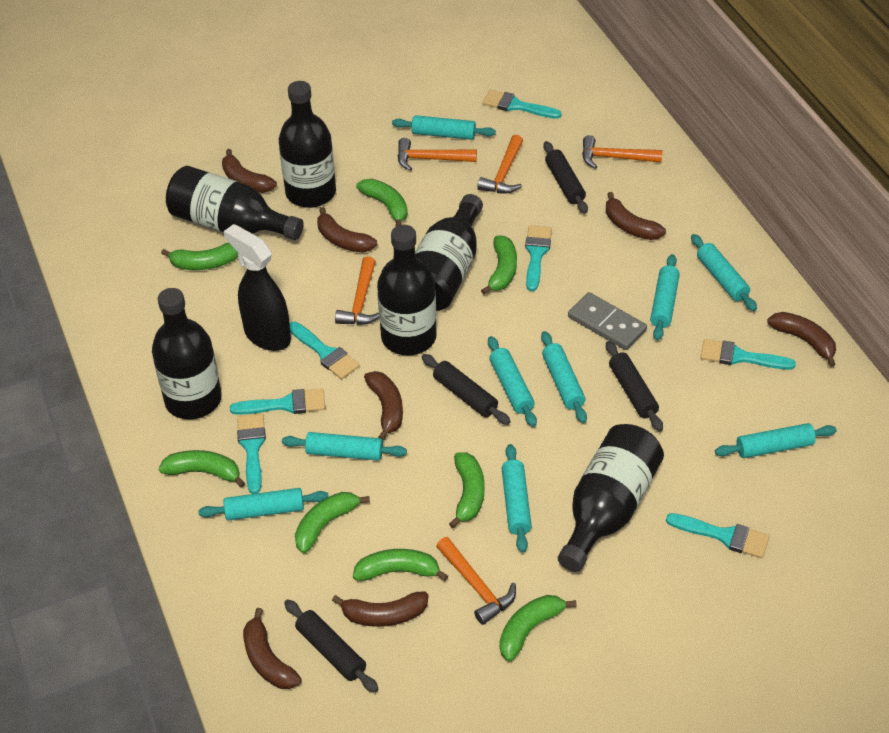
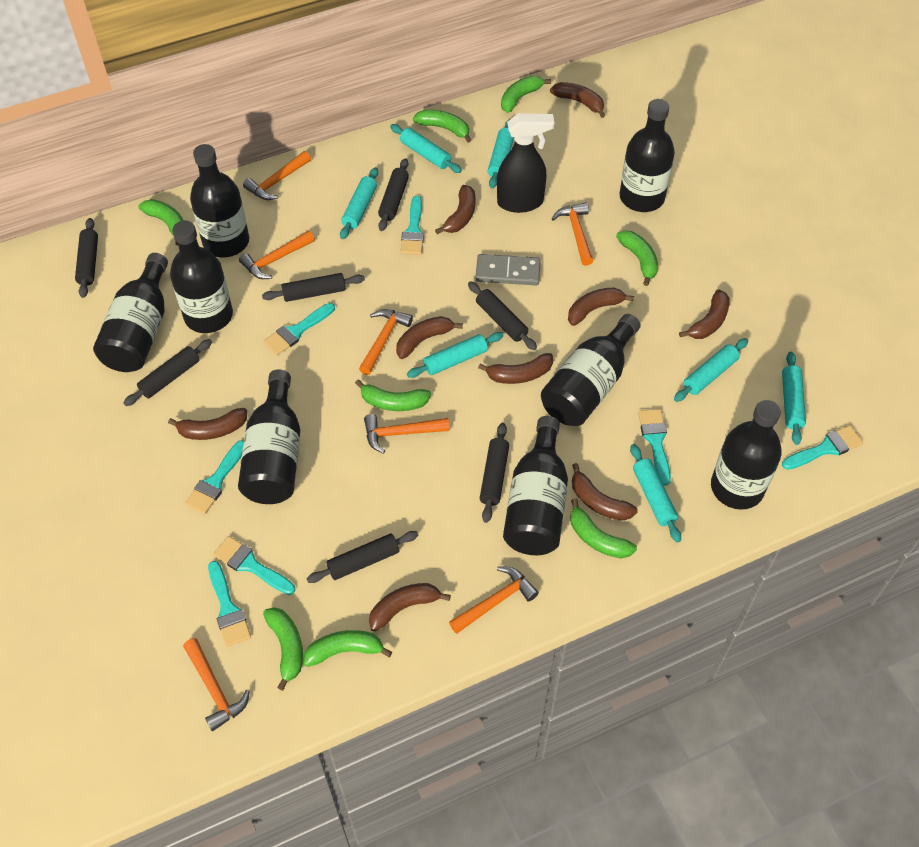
black bottle: 6 -> 8
black rolling pin: 4 -> 7
brown banana: 7 -> 9
orange hammer: 5 -> 7
turquoise rolling pin: 9 -> 7

